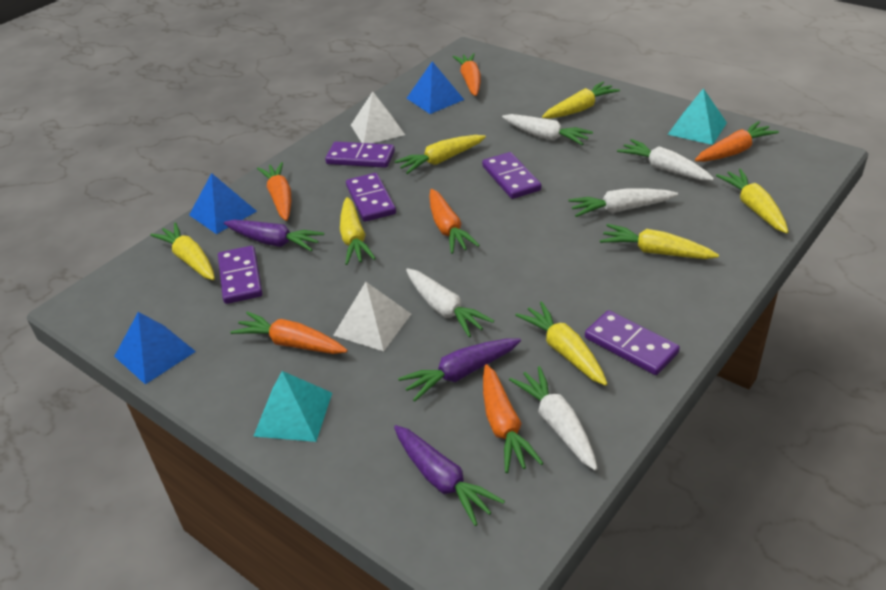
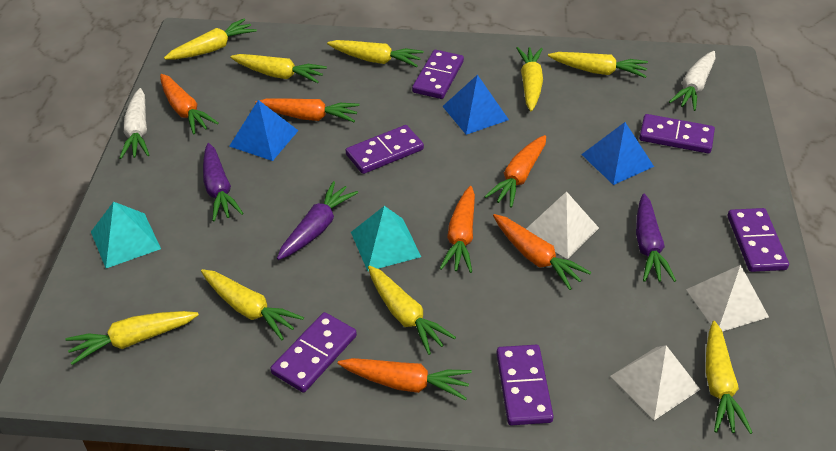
purple domino: 5 -> 6
white carrot: 5 -> 2
white pyramid: 2 -> 3
yellow carrot: 7 -> 9

